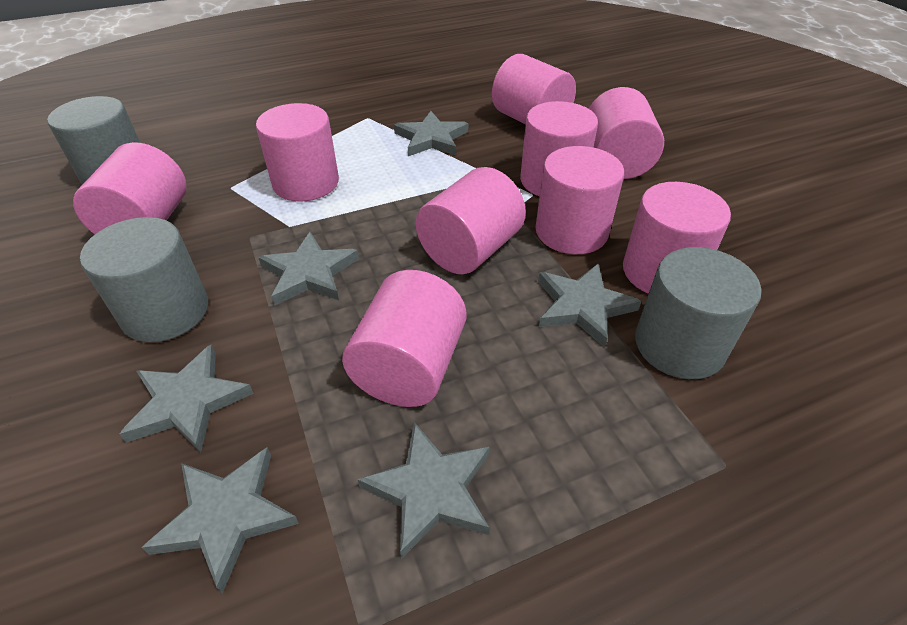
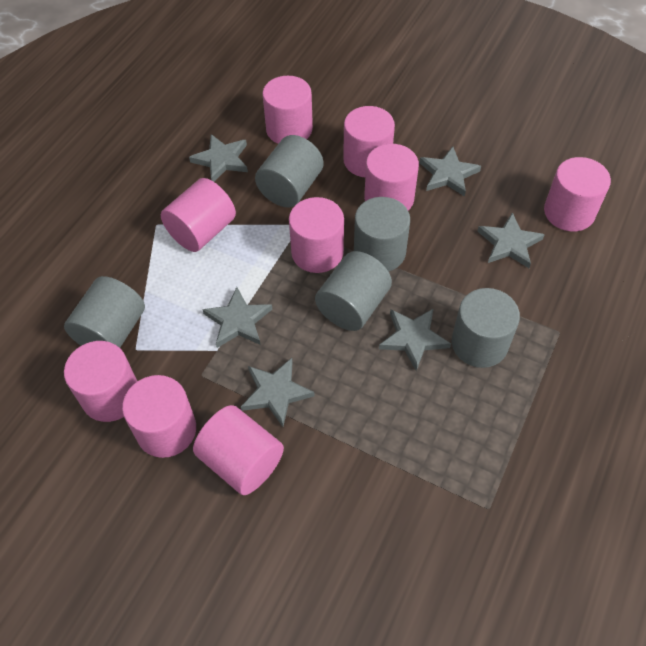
grey cylinder: 3 -> 5

